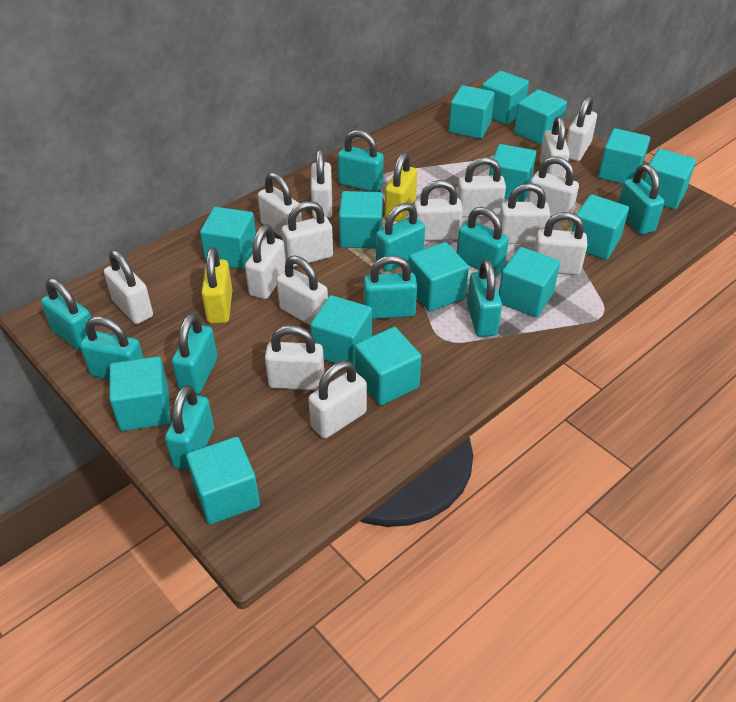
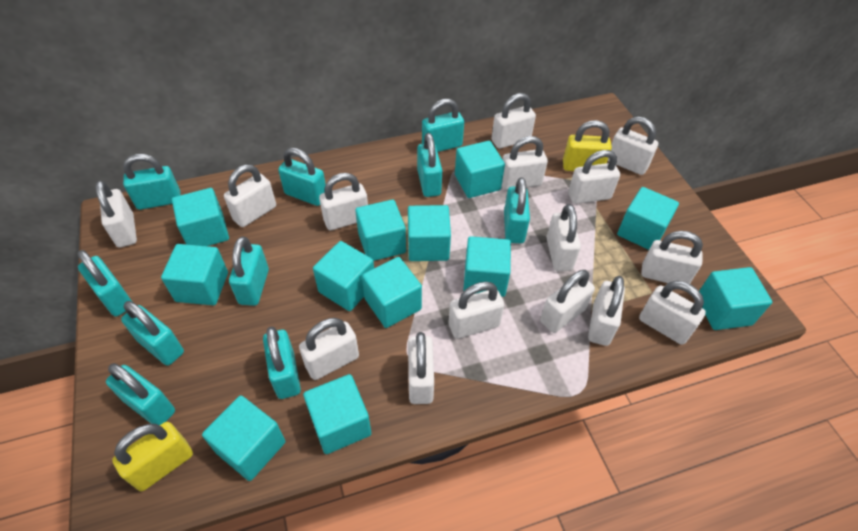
turquoise cube: 15 -> 12

